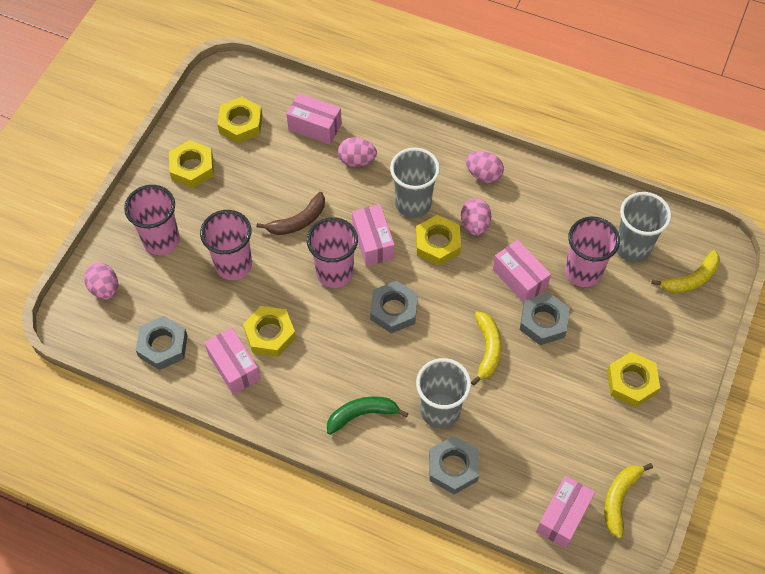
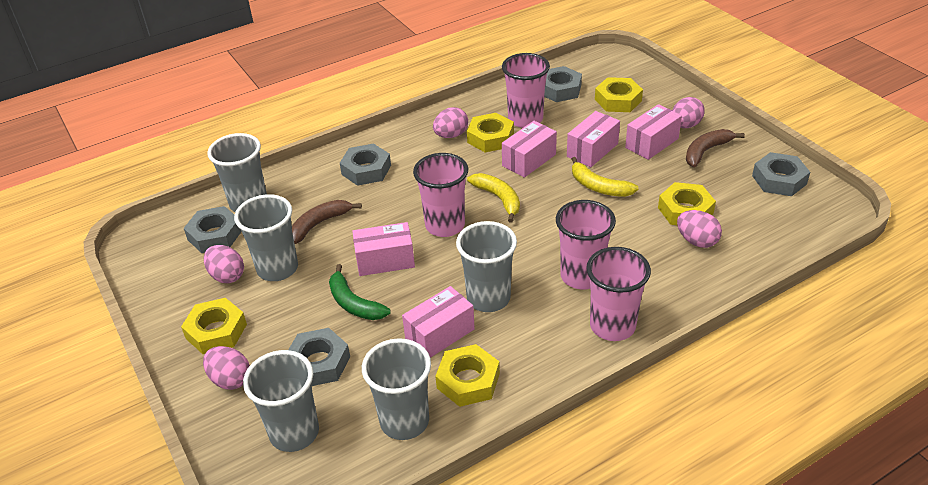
brown banana: 1 -> 2
grey cup: 3 -> 5
grey nut: 4 -> 5
pink egg: 4 -> 5
yellow banana: 3 -> 2

